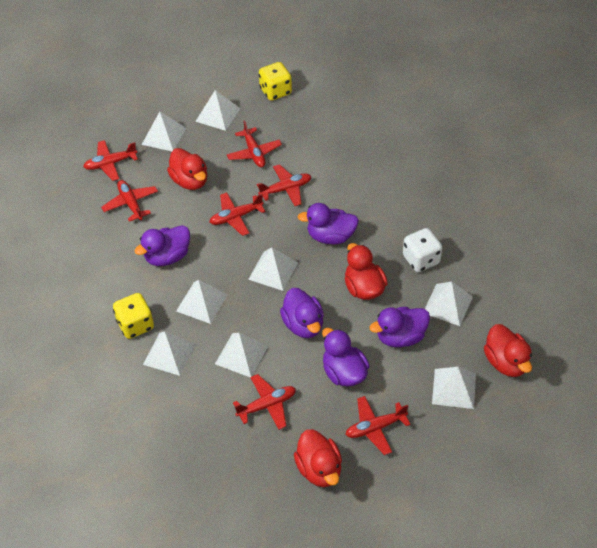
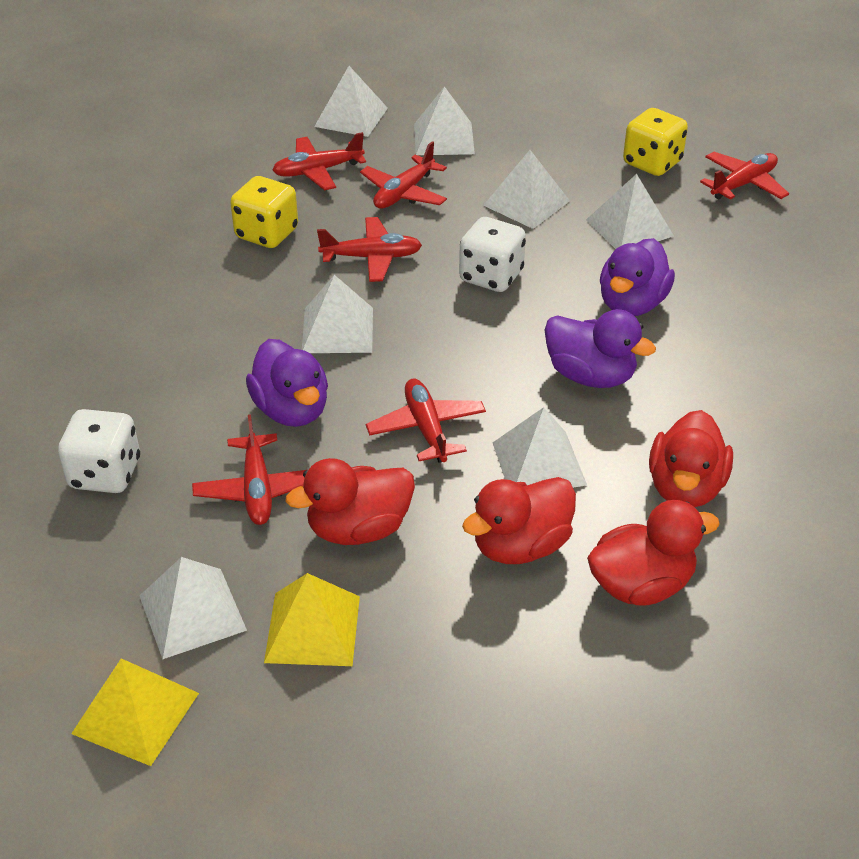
purple duck: 5 -> 3
red plane: 7 -> 6
white dice: 1 -> 2
white pyramid: 8 -> 7
yellow pyramid: 0 -> 2

